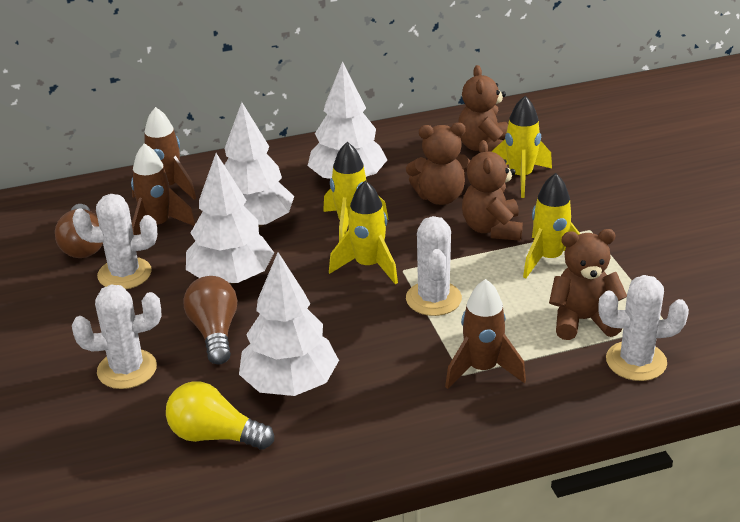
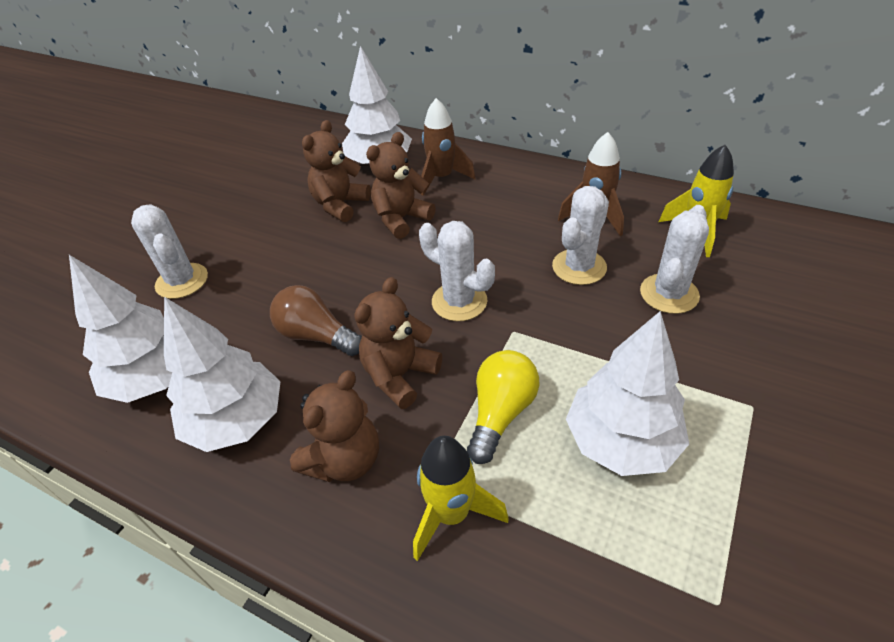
brown light bulb: 2 -> 1
brown rocket: 3 -> 2
yellow rocket: 4 -> 2

